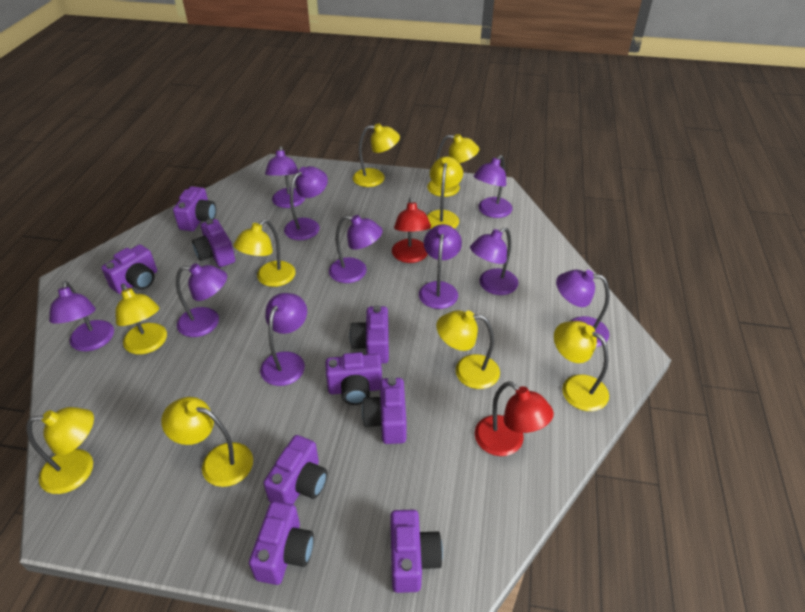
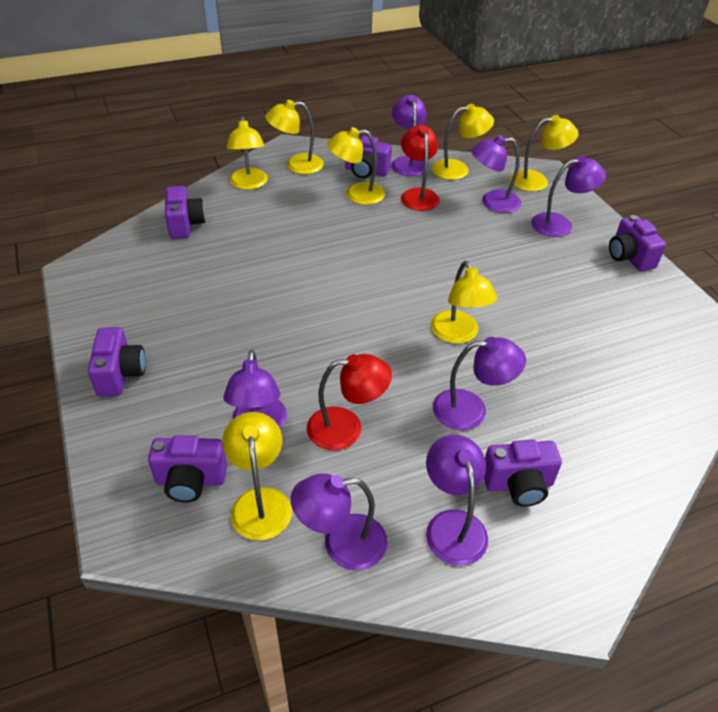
purple camera: 9 -> 6
purple lamp: 10 -> 7
yellow lamp: 9 -> 7

